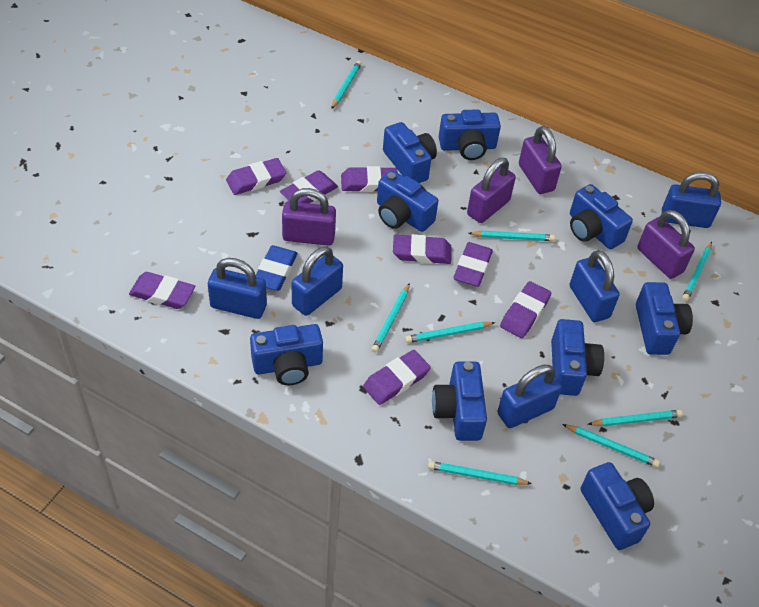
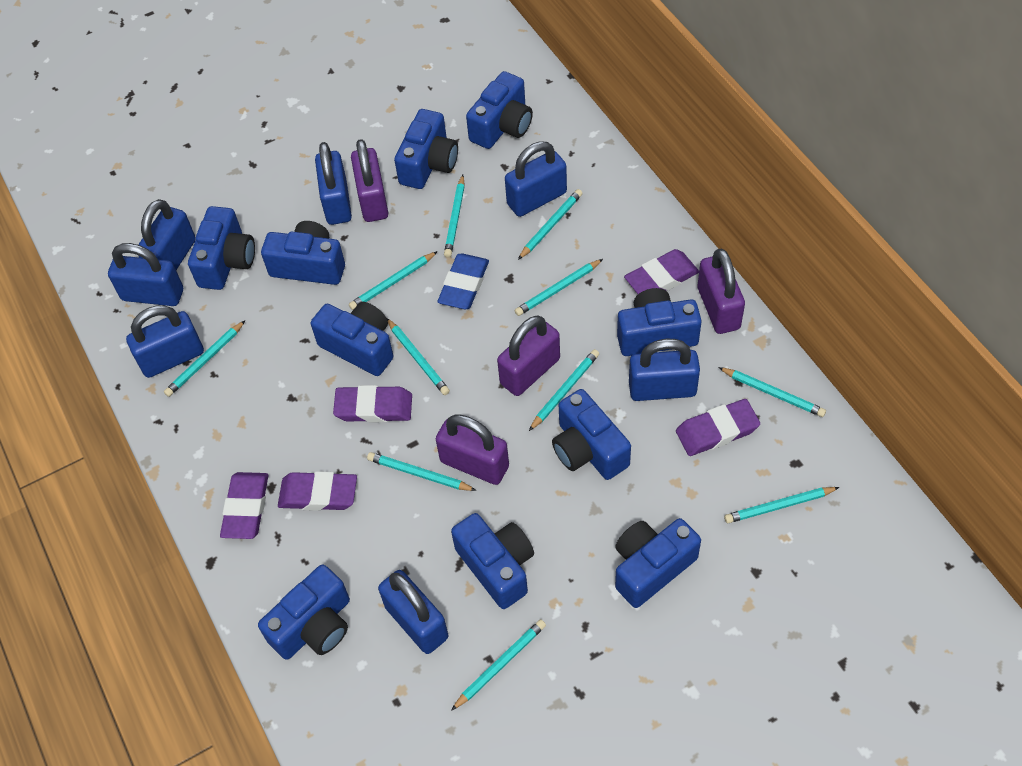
blue camera: 9 -> 10
blue padlock: 5 -> 7
purple eraser: 8 -> 5
turquoise pencil: 8 -> 11

